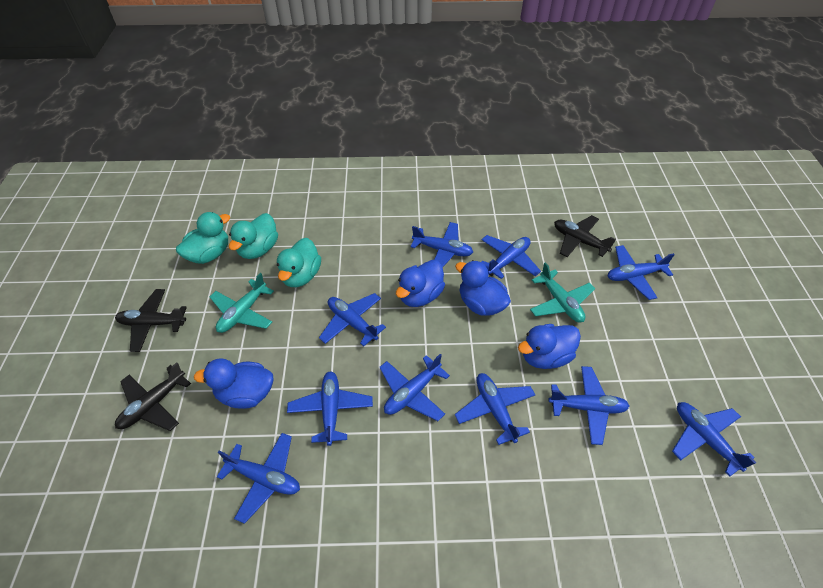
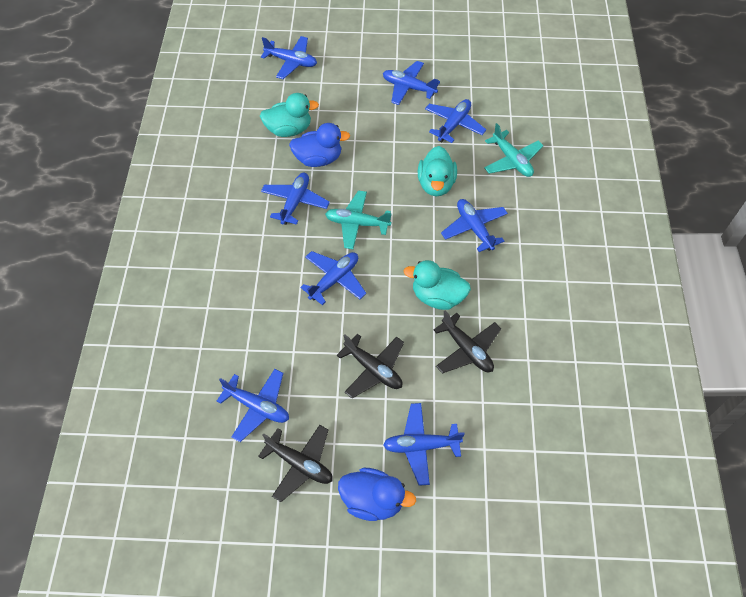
blue duck: 4 -> 2
blue plane: 10 -> 8

